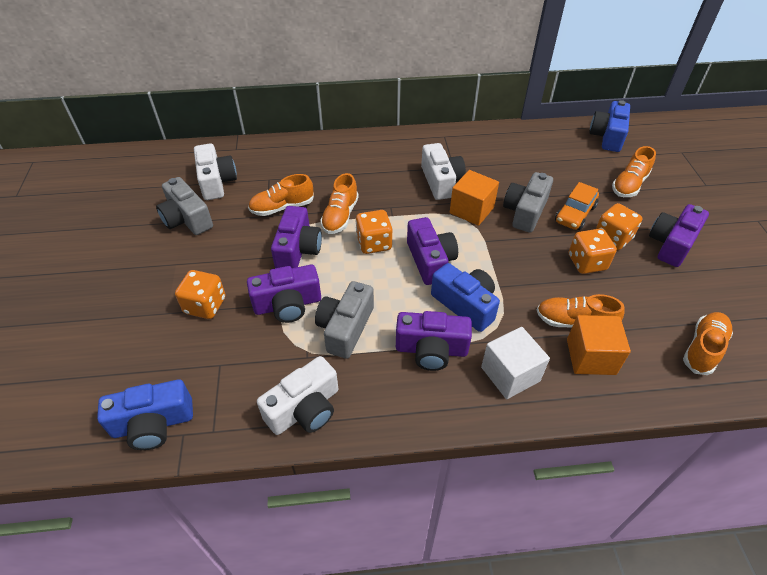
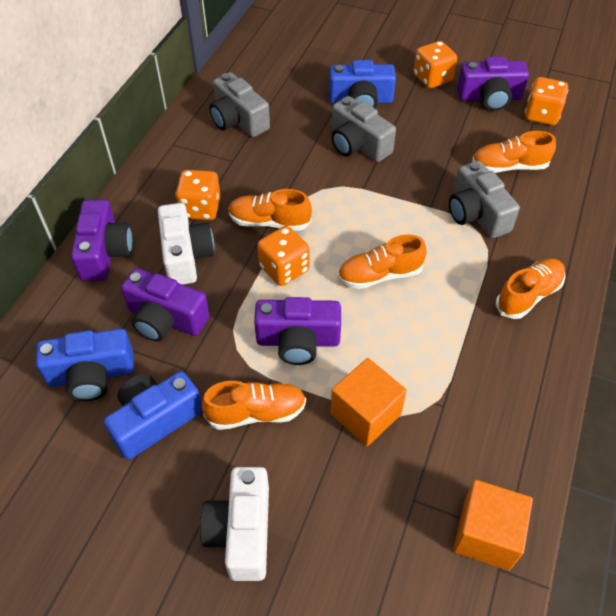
orange car: 1 -> 0
purple camera: 5 -> 4
white camera: 3 -> 2
white cube: 1 -> 0

